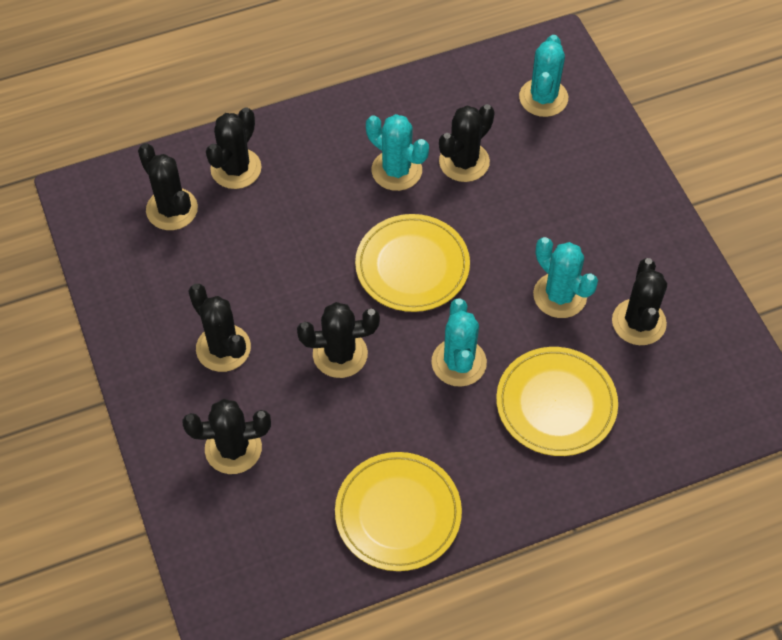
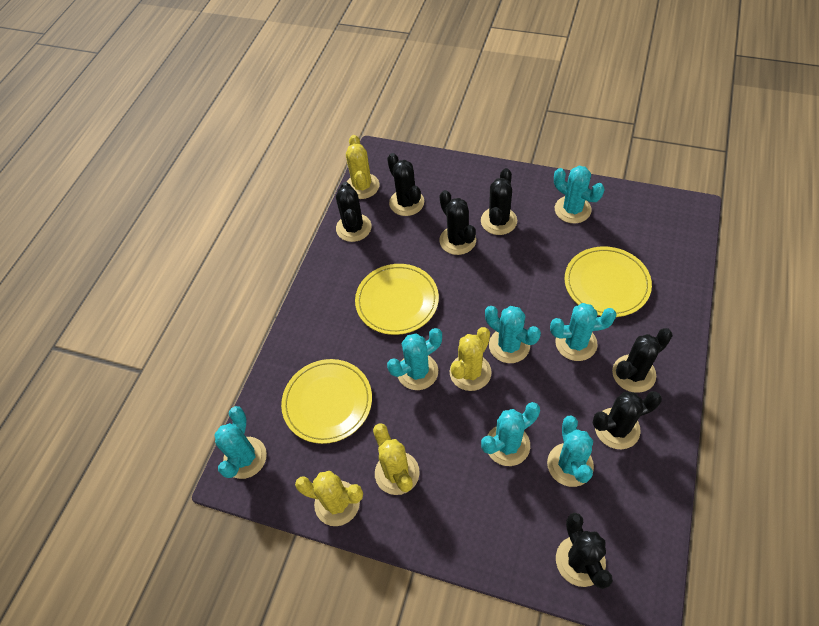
turquoise cactus: 4 -> 7
yellow cactus: 0 -> 4

